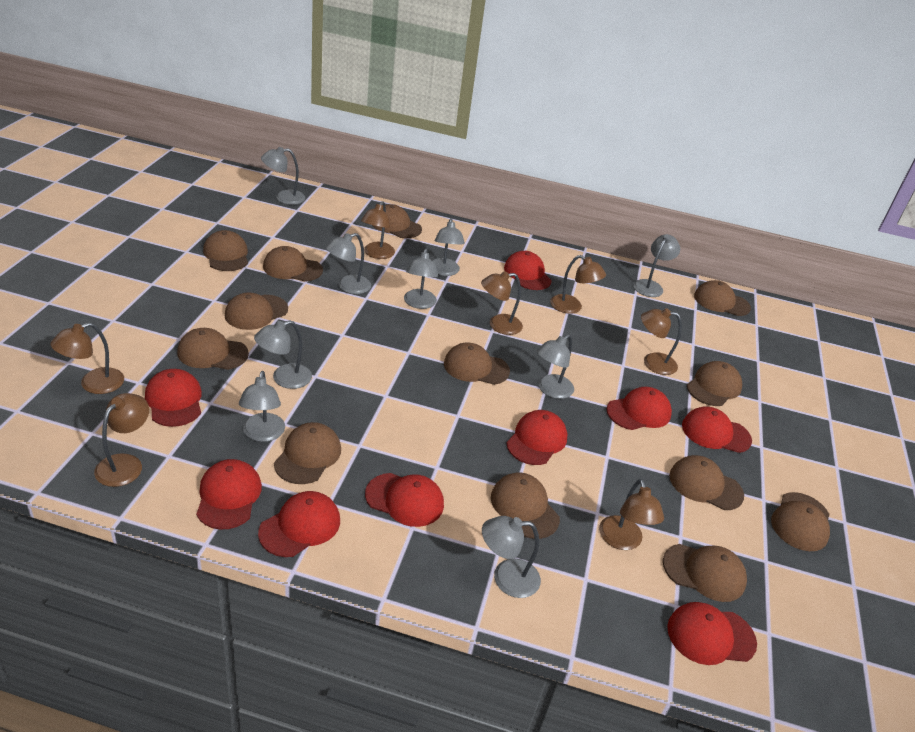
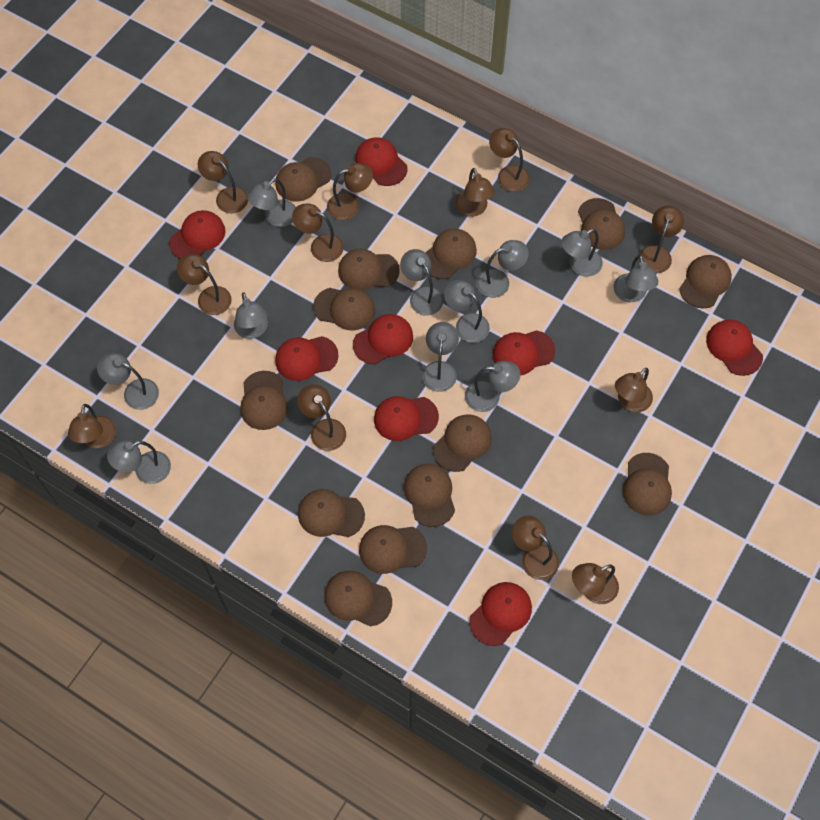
brown lamp: 7 -> 12
grey lamp: 9 -> 11
red cap: 9 -> 8

